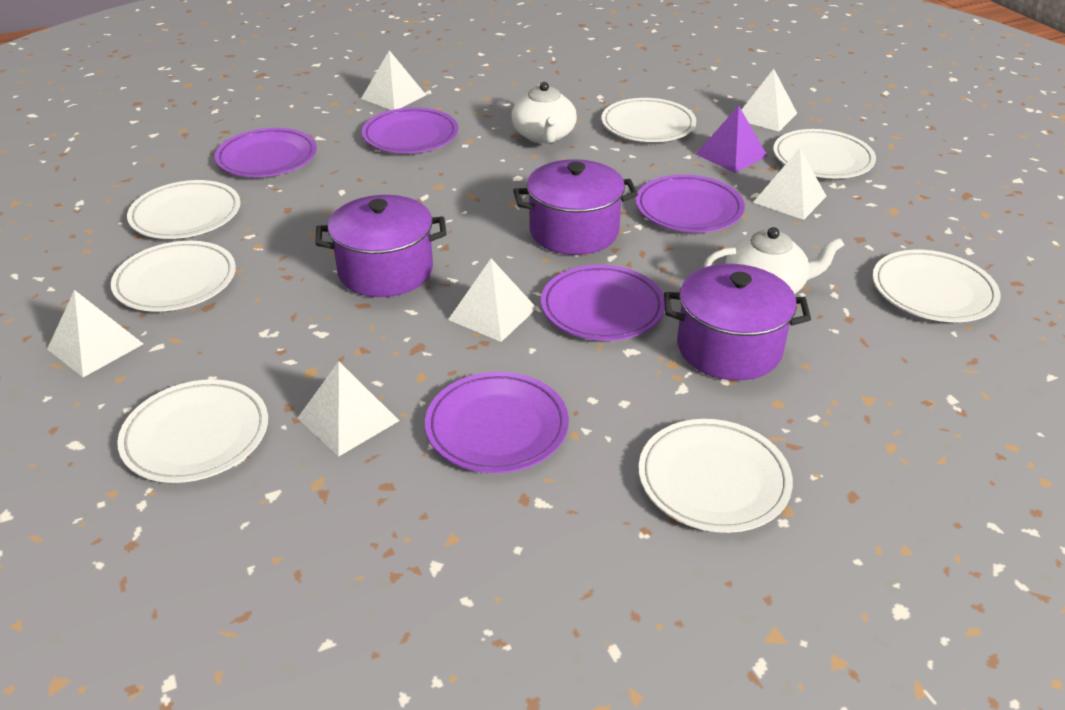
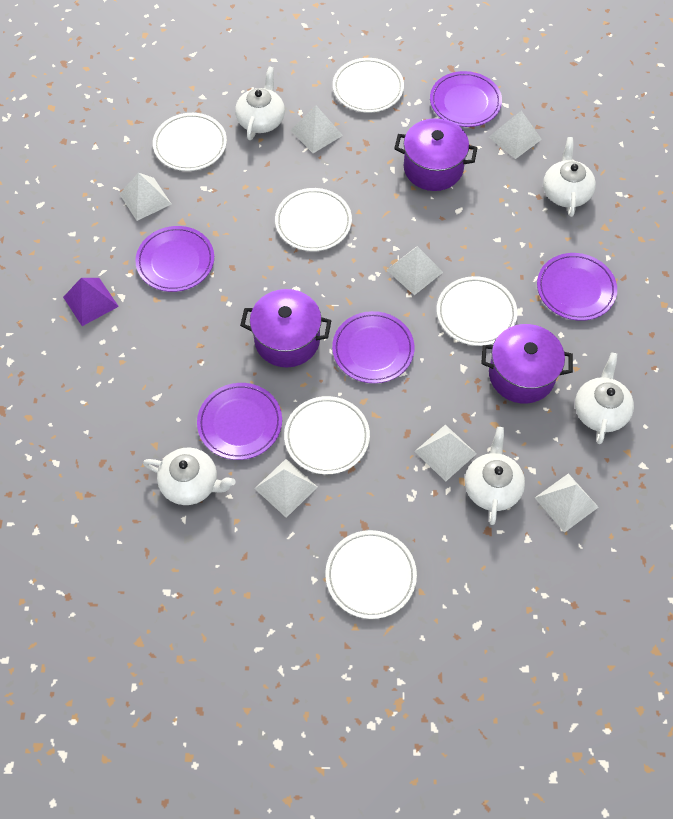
white plate: 7 -> 6
white pyramid: 6 -> 7
white teapot: 2 -> 5

